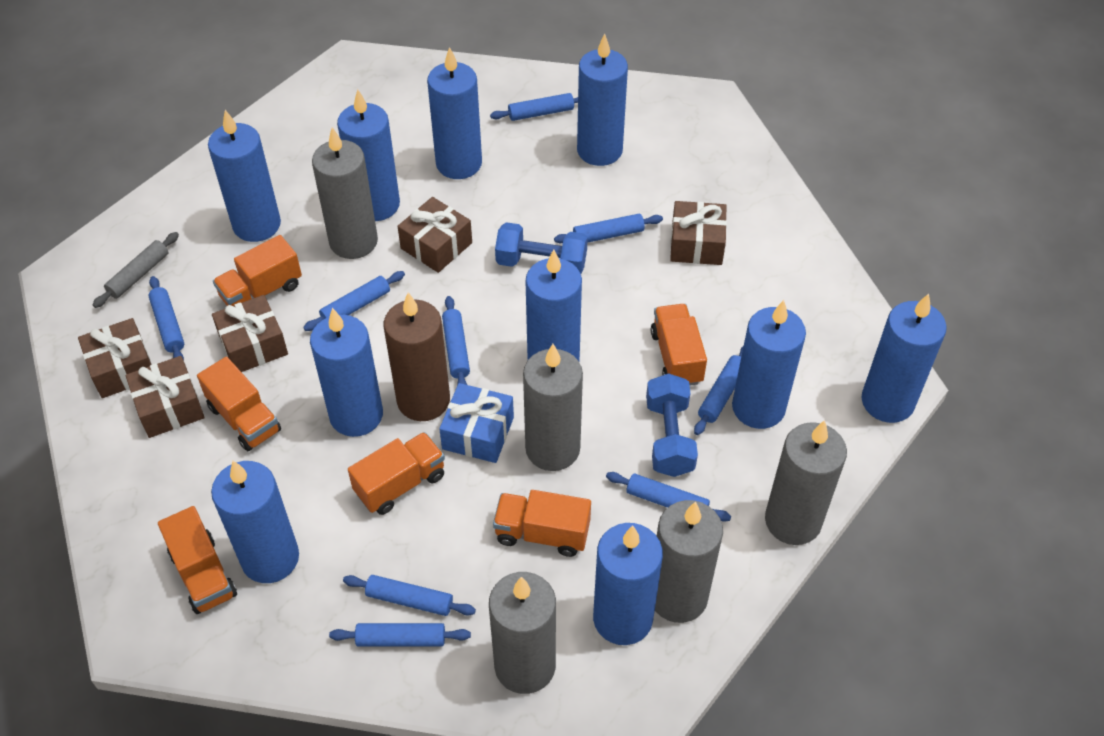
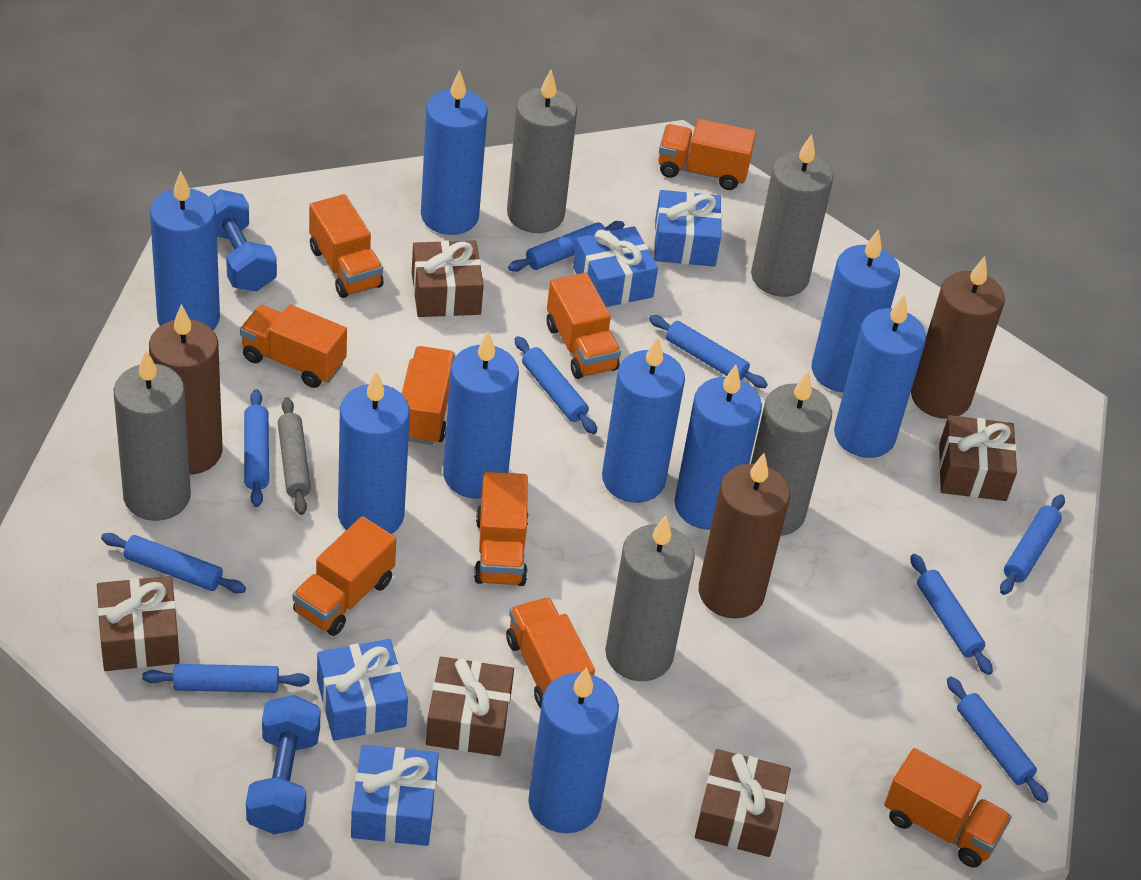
blue candle: 10 -> 9
blue gift: 1 -> 4
brown candle: 1 -> 3
orange truck: 6 -> 9

